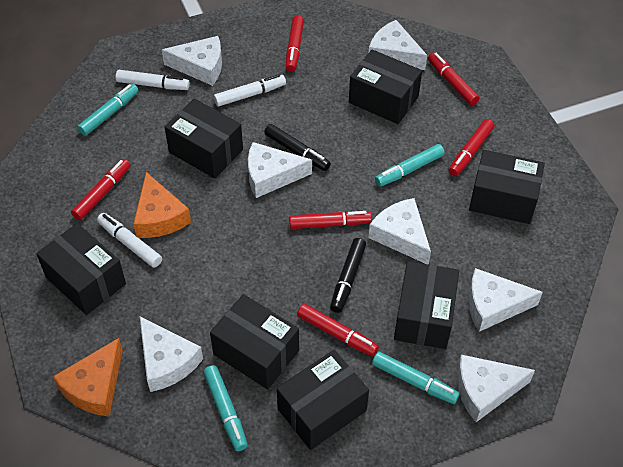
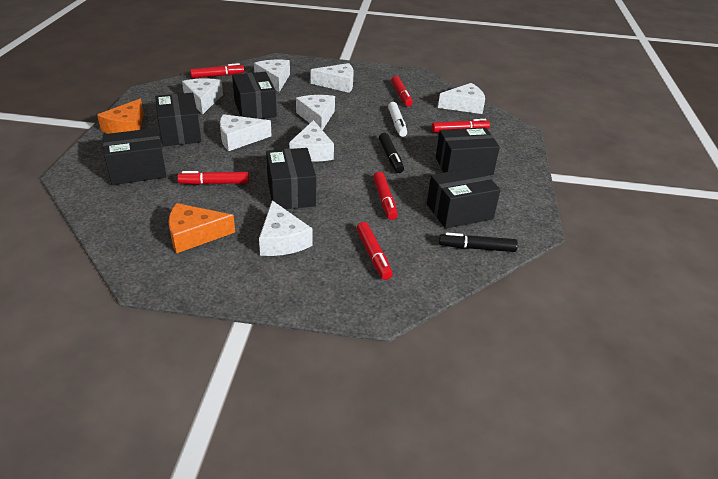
black box: 7 -> 6
turquoise marker: 4 -> 0
white cheese: 7 -> 8
white marker: 3 -> 1

